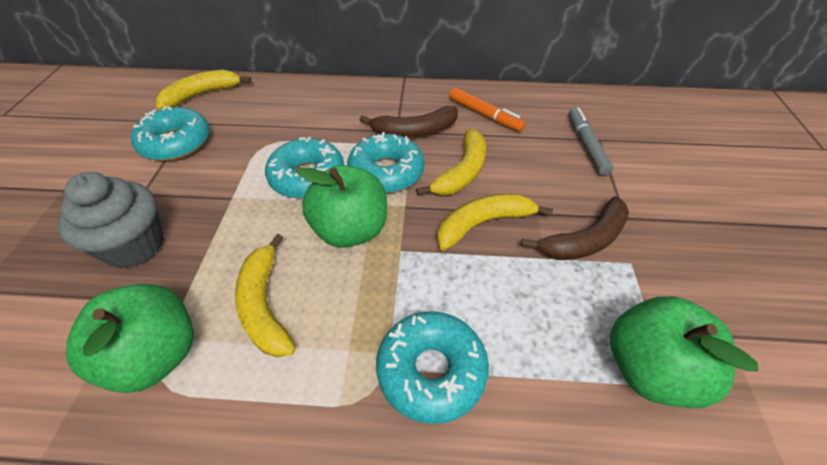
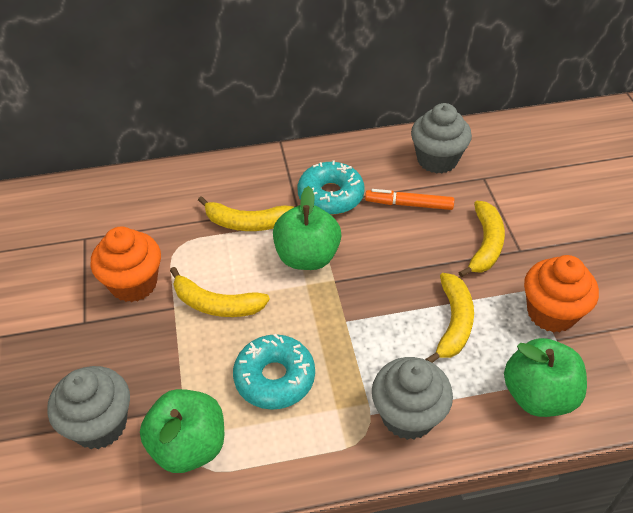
brown banana: 2 -> 0
grey cupcake: 1 -> 3
grey marker: 1 -> 0
orange cupcake: 0 -> 2
turquoise donut: 4 -> 2

